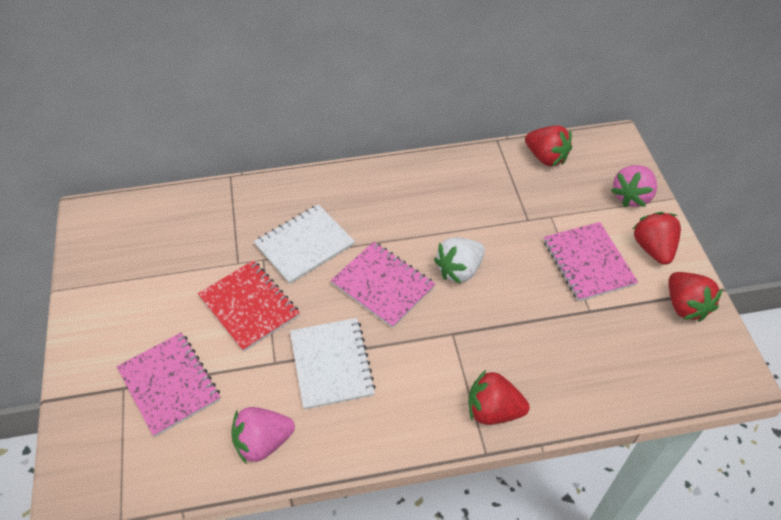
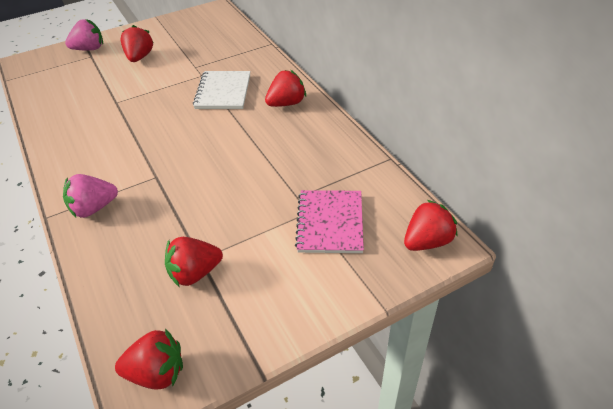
pink notebook: 3 -> 1
red notebook: 1 -> 0
red strawberry: 4 -> 5
white notebook: 2 -> 1
white strawberry: 1 -> 0

